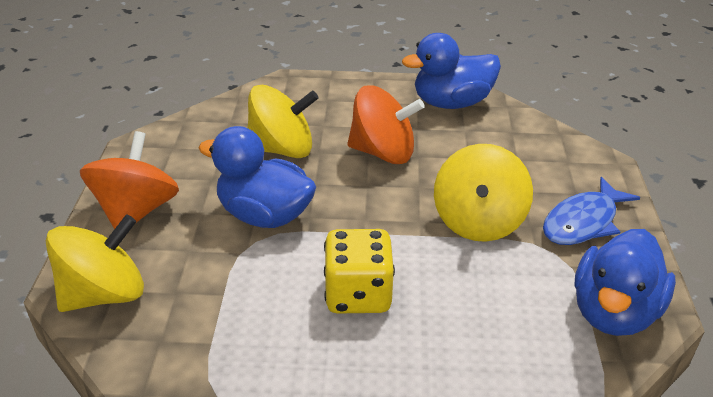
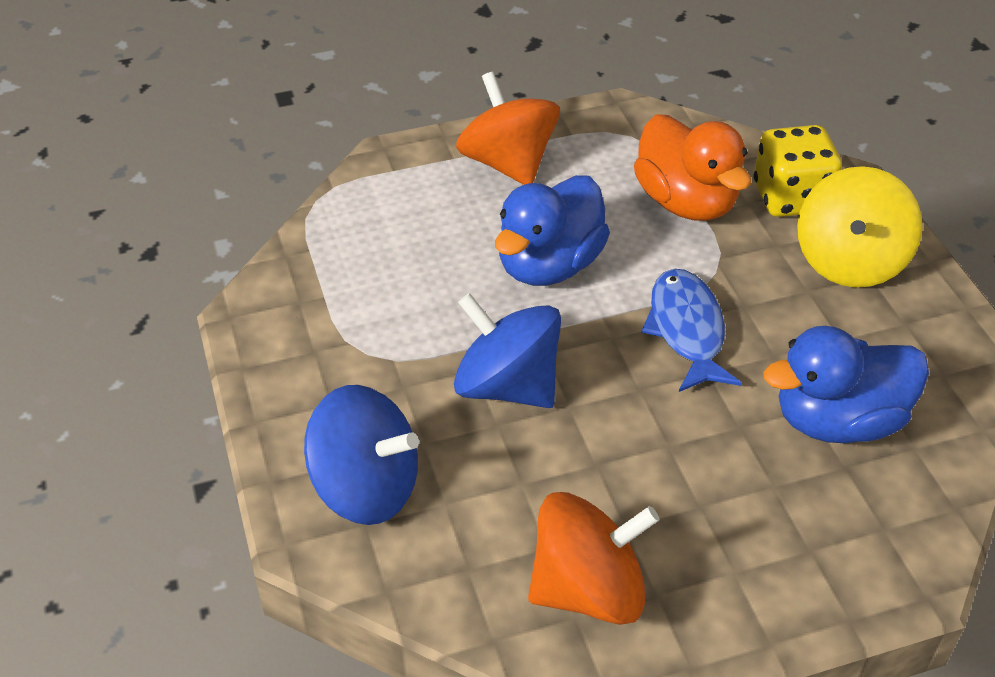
blue duck: 3 -> 2
blue spinning top: 0 -> 2
orange duck: 0 -> 1
yellow spinning top: 3 -> 1

